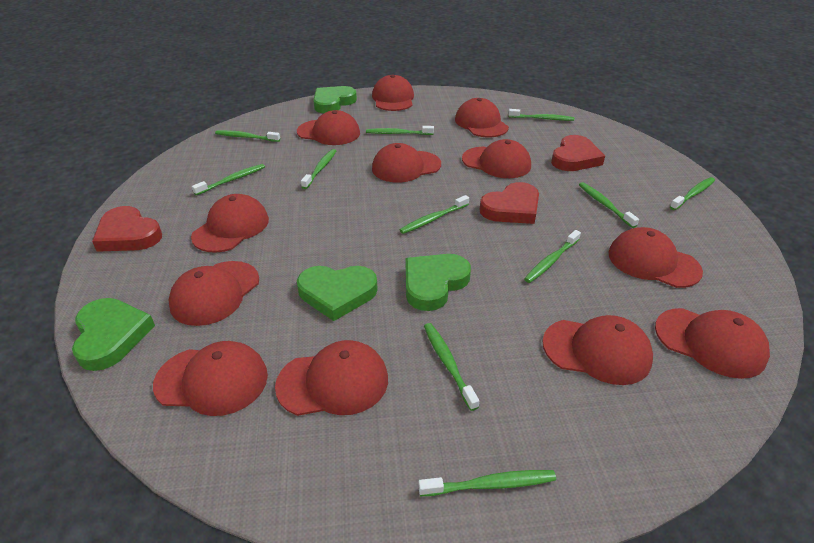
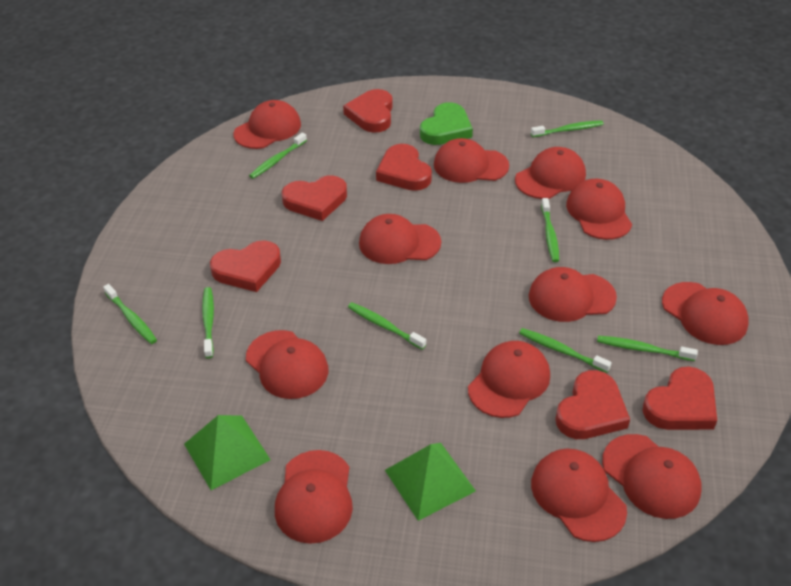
green heart: 4 -> 1
green pyramid: 0 -> 2
green toothbrush: 11 -> 8
red heart: 3 -> 6

